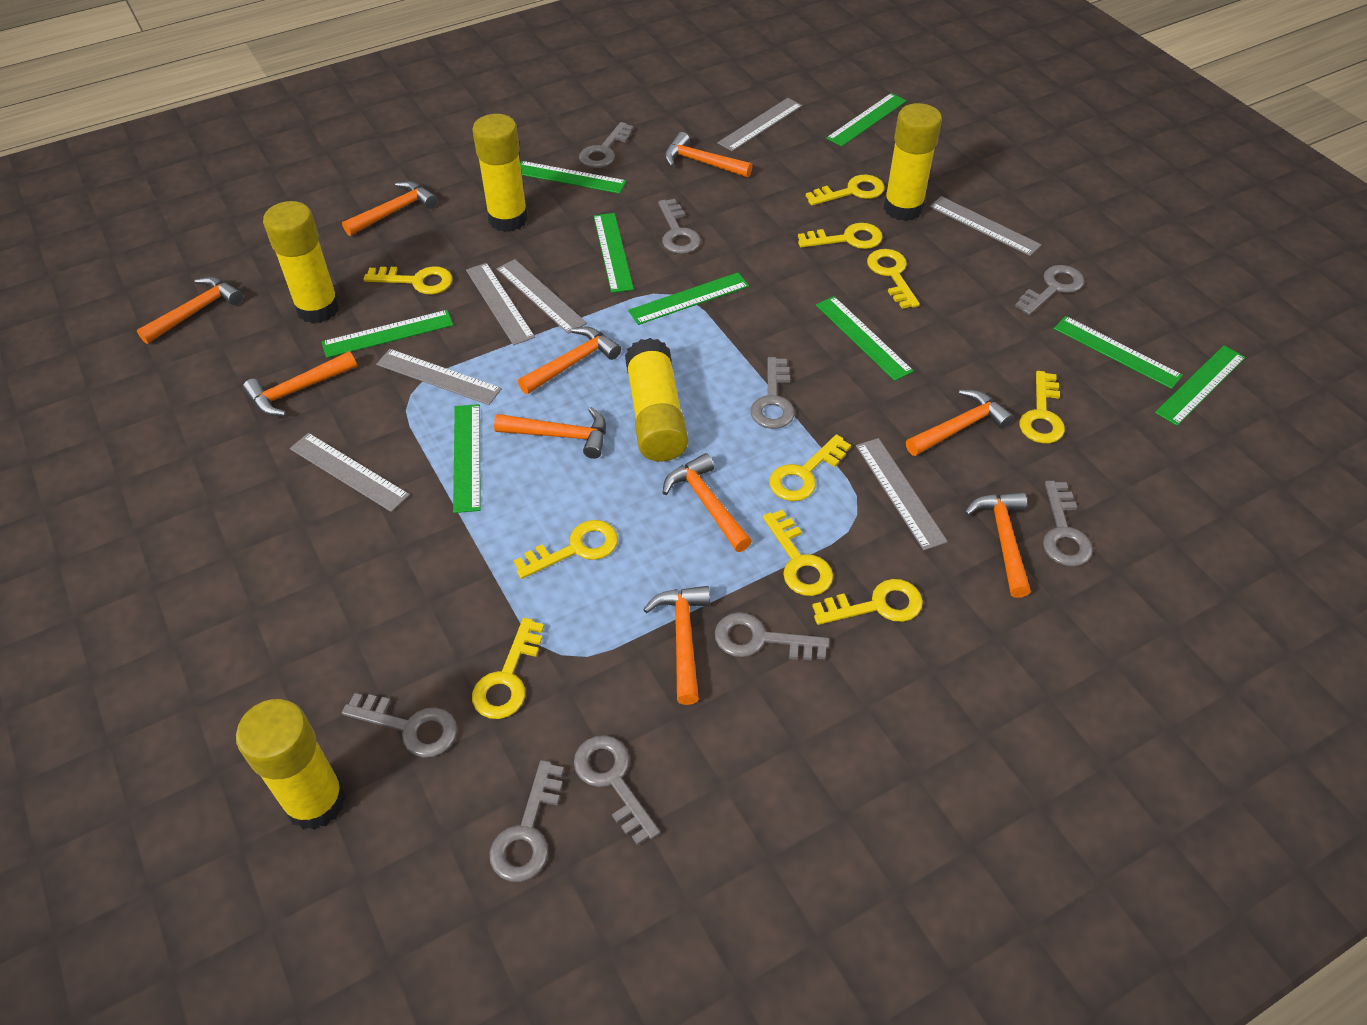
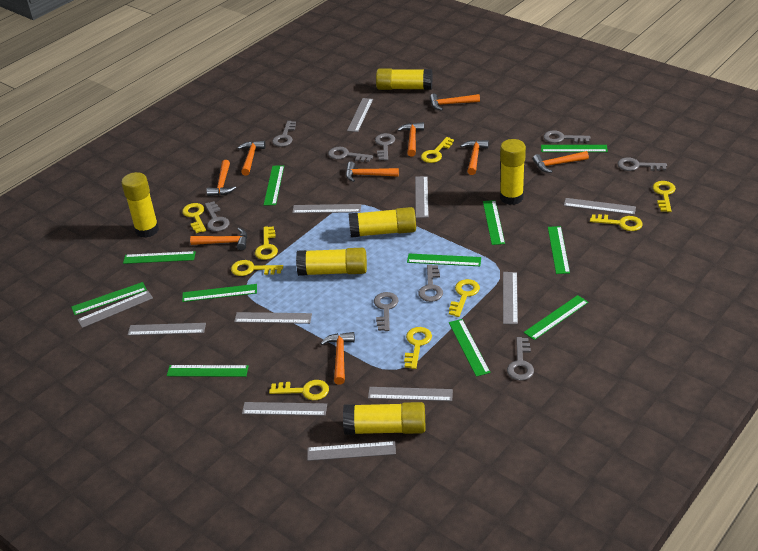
green ruler: 9 -> 11
grey ruler: 7 -> 11
orange hammer: 10 -> 9
yellow glue stick: 5 -> 6
yellow key: 10 -> 9

